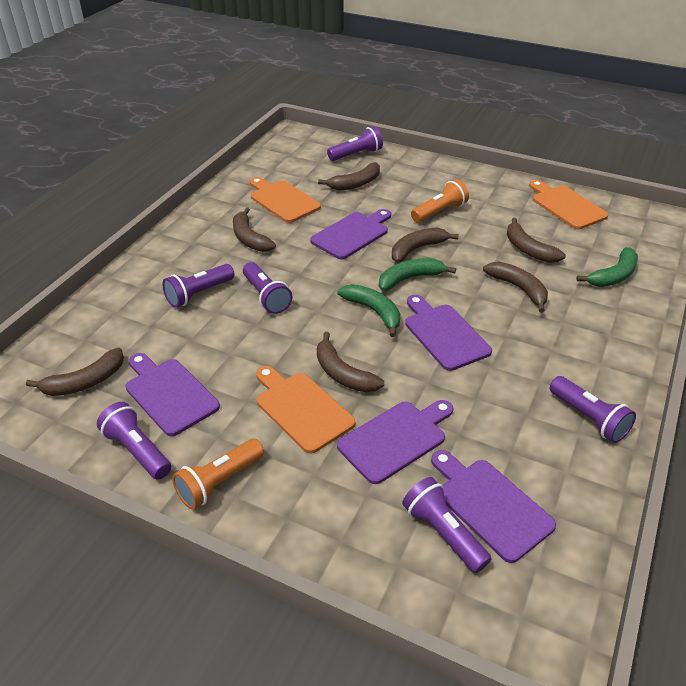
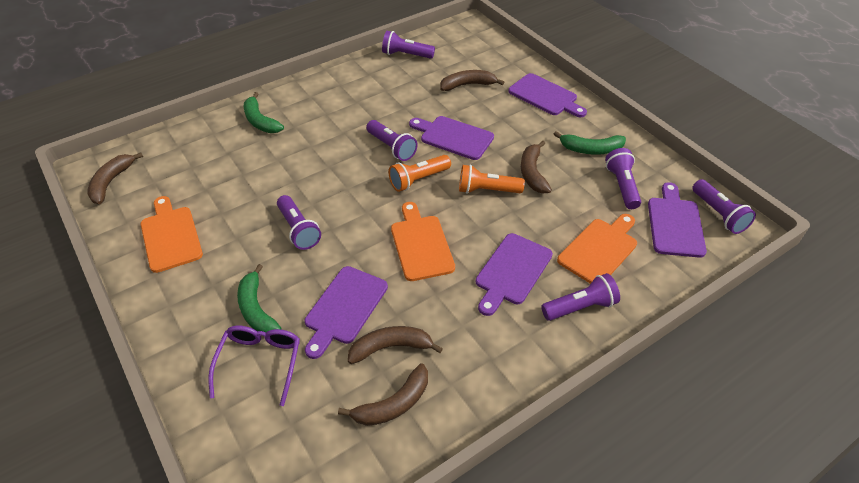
brown banana: 7 -> 5
purple glasses: 0 -> 1

